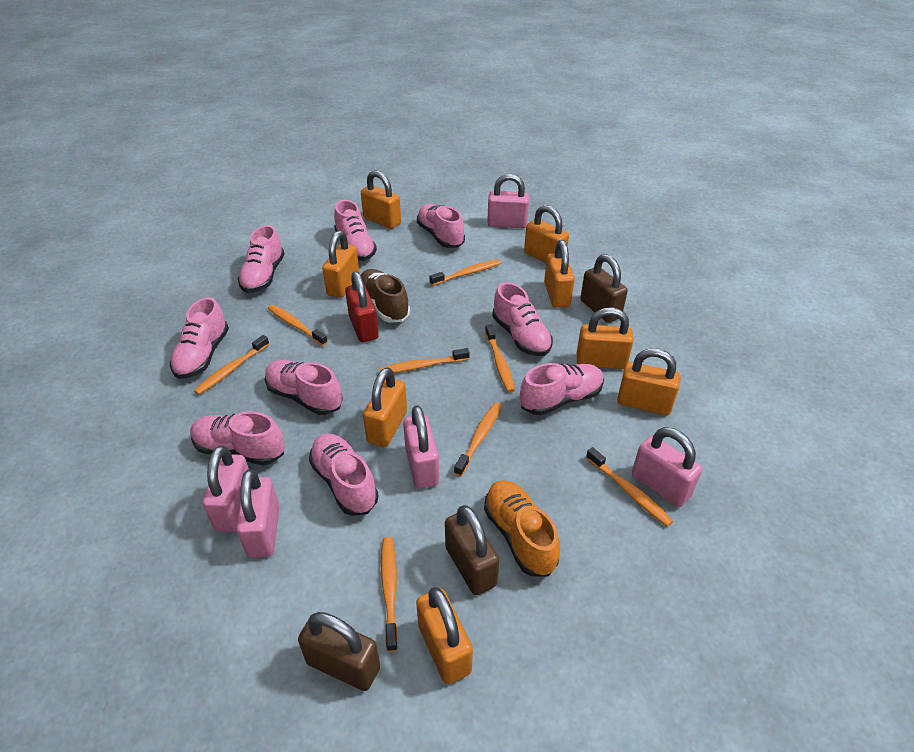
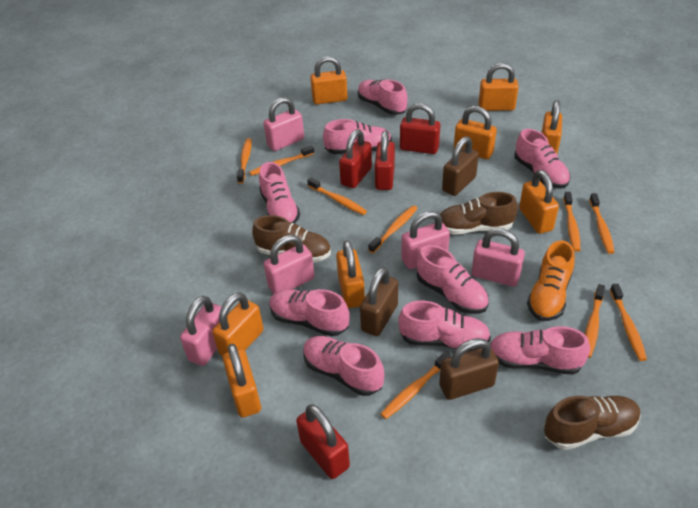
brown shoe: 1 -> 3
orange toothbrush: 8 -> 9
red padlock: 1 -> 4

